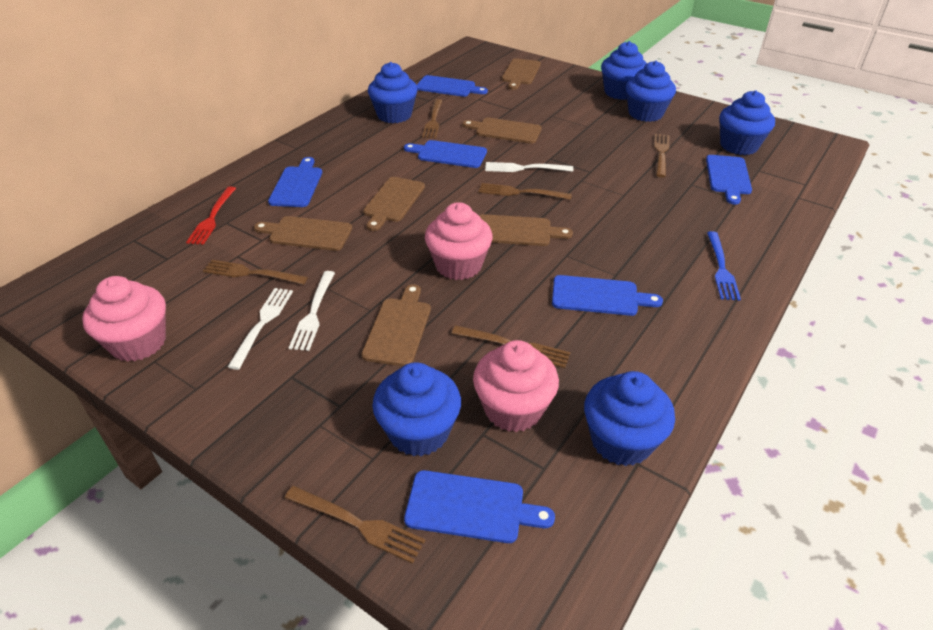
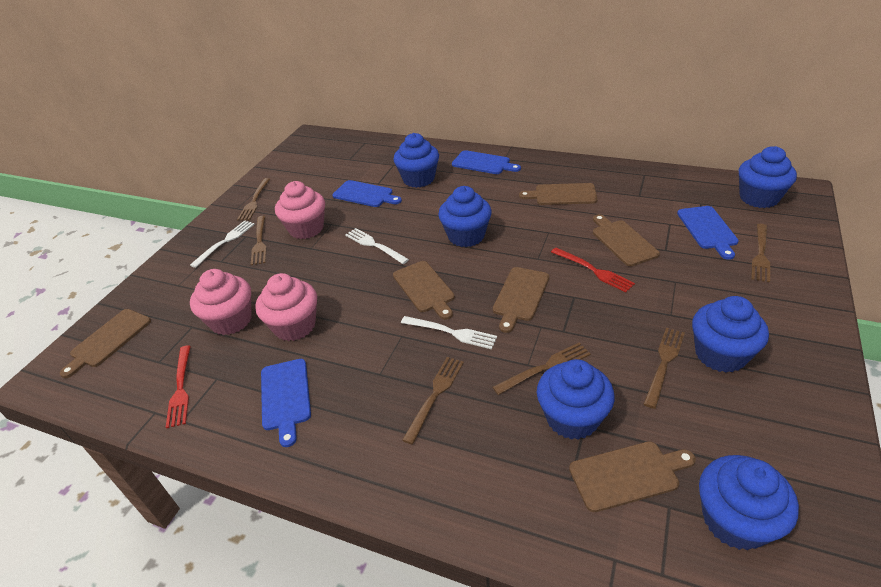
blue cutting board: 6 -> 4
blue fork: 1 -> 0
red fork: 1 -> 2

